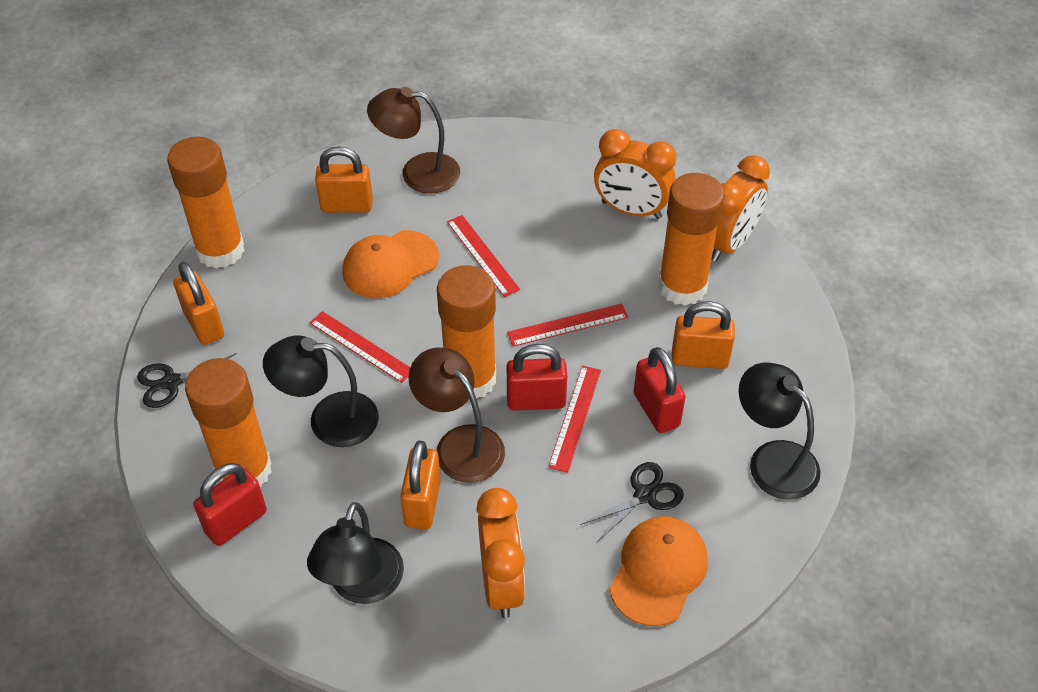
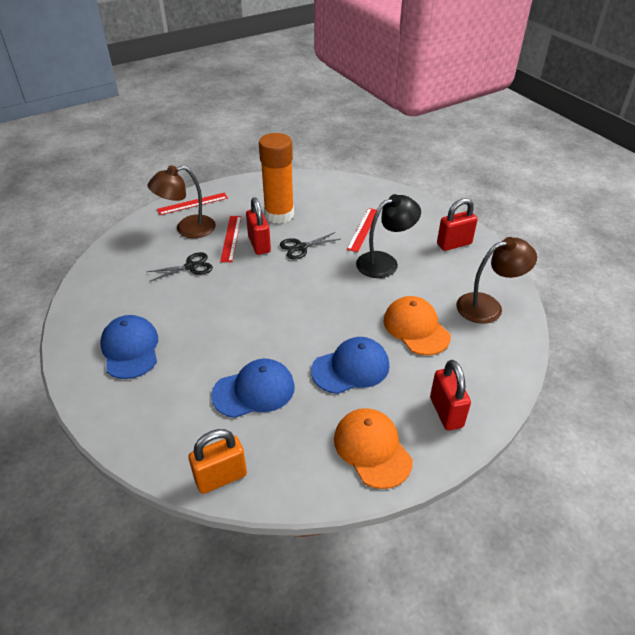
black lamp: 3 -> 1
blue cap: 0 -> 3
orange clock: 3 -> 0
orange glue stick: 4 -> 1
orange padlock: 4 -> 1
red ruler: 4 -> 3

